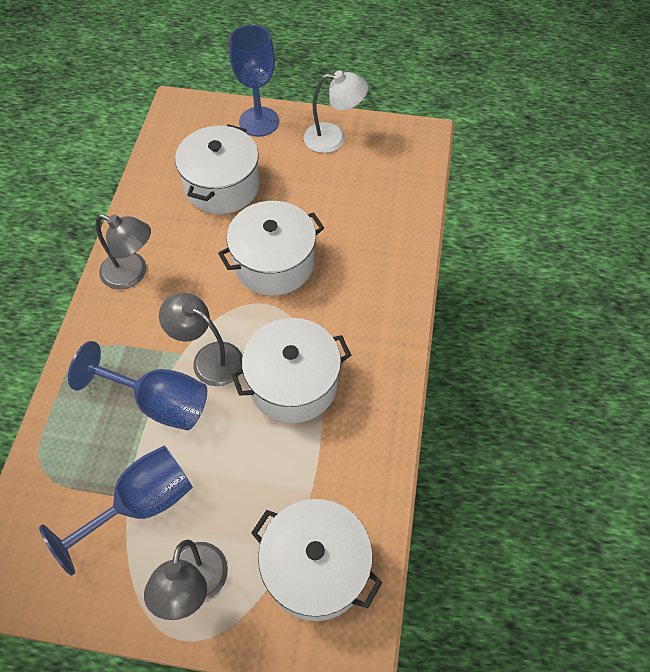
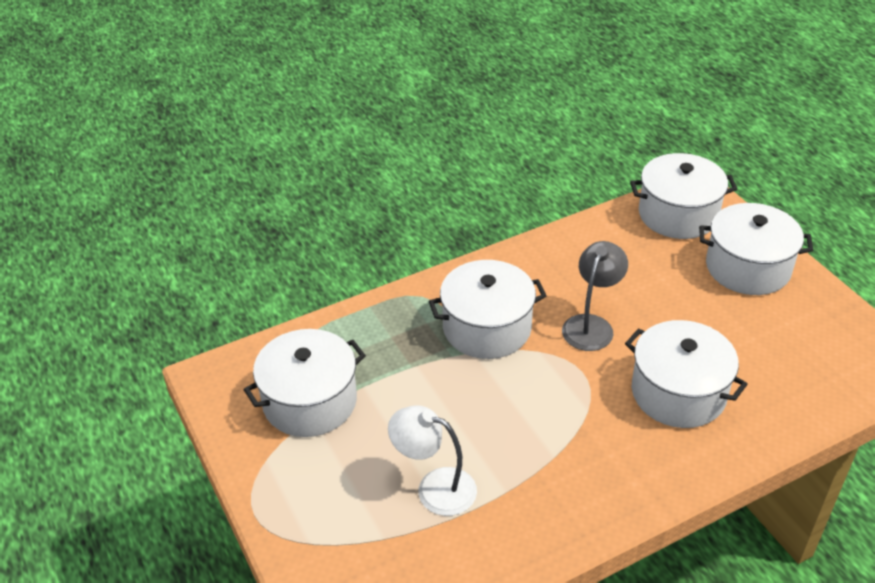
blue goblet: 3 -> 0
grey lamp: 3 -> 1
white pot: 4 -> 5

